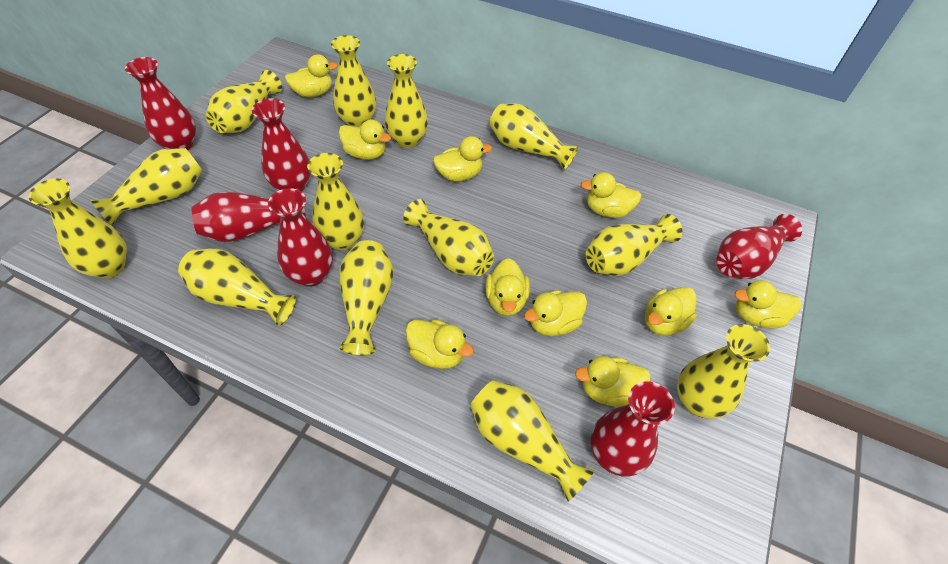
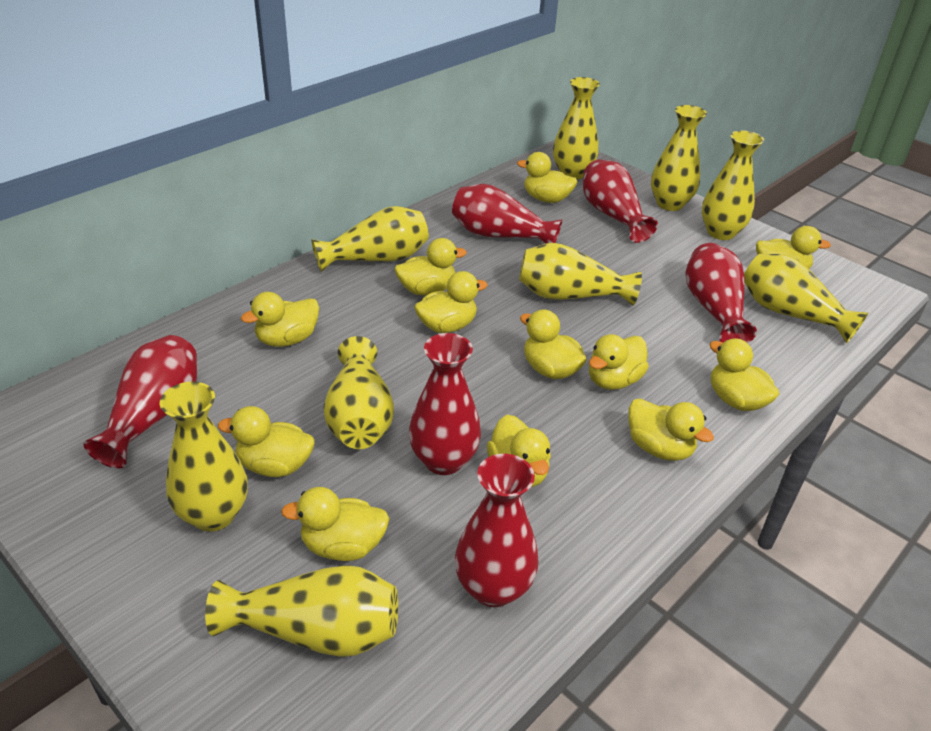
yellow duck: 10 -> 12
yellow vase: 13 -> 9

